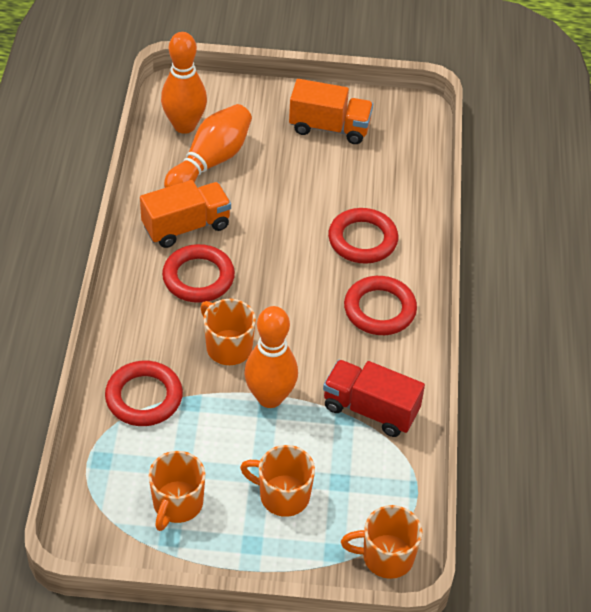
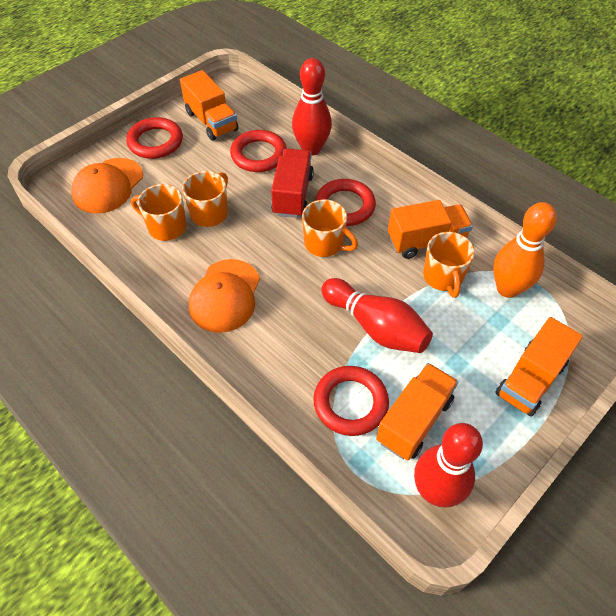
orange bowling pin: 3 -> 1
orange cap: 0 -> 2
orange truck: 2 -> 4
red bowling pin: 0 -> 3

